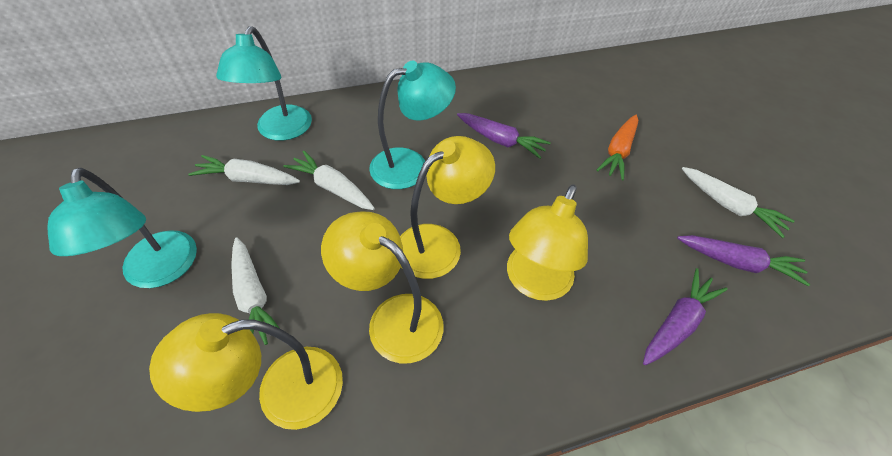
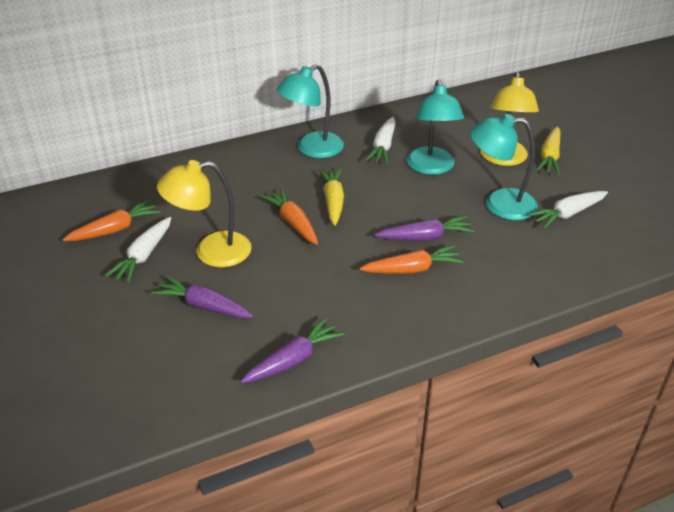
orange carrot: 1 -> 3
white carrot: 4 -> 3
yellow carrot: 0 -> 2
yellow lamp: 4 -> 2

